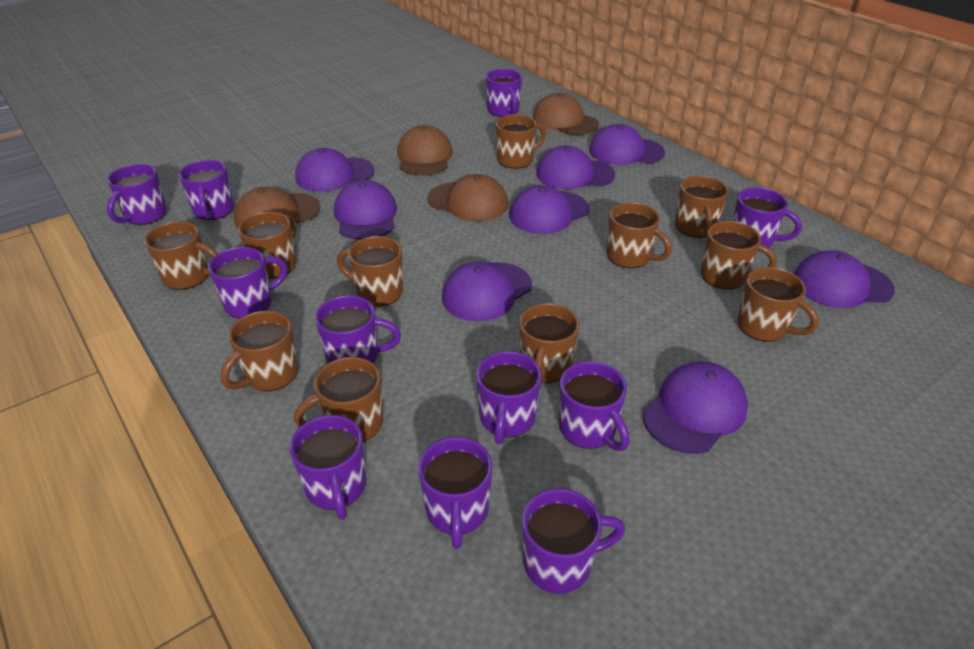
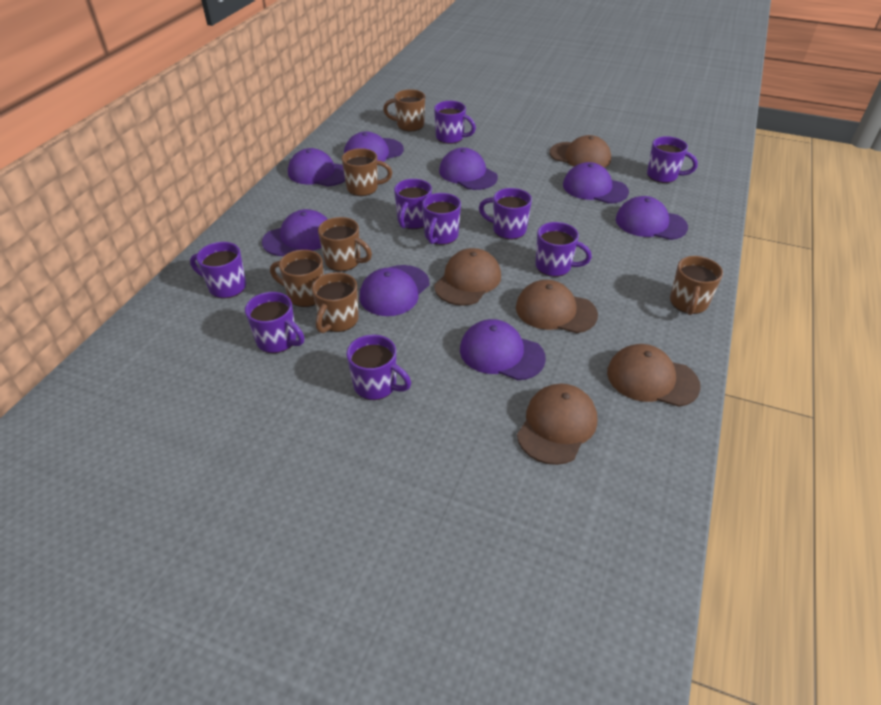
brown cap: 4 -> 5
brown mug: 11 -> 6
purple mug: 11 -> 9

